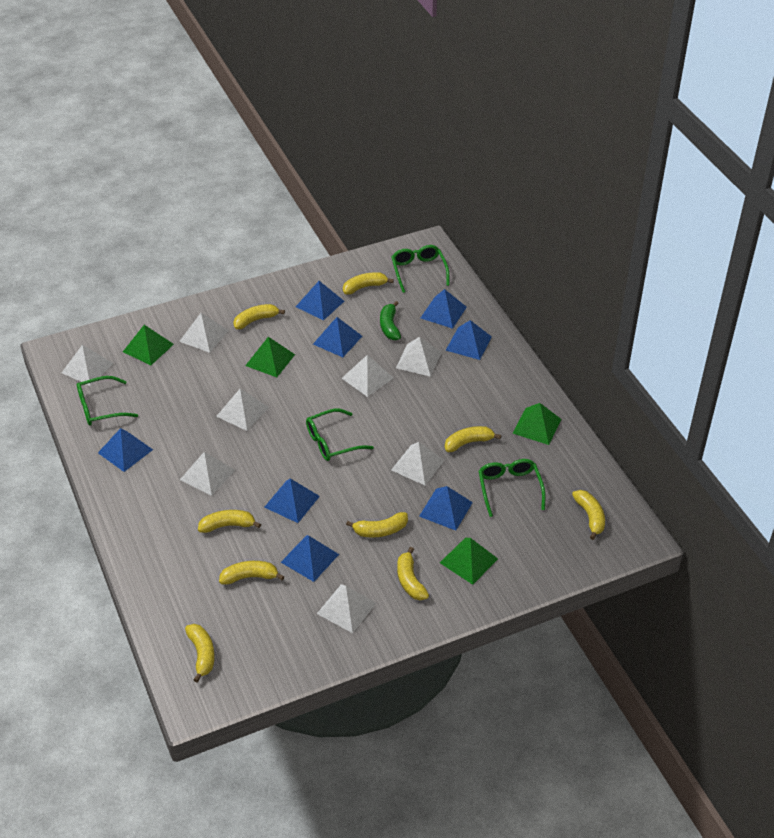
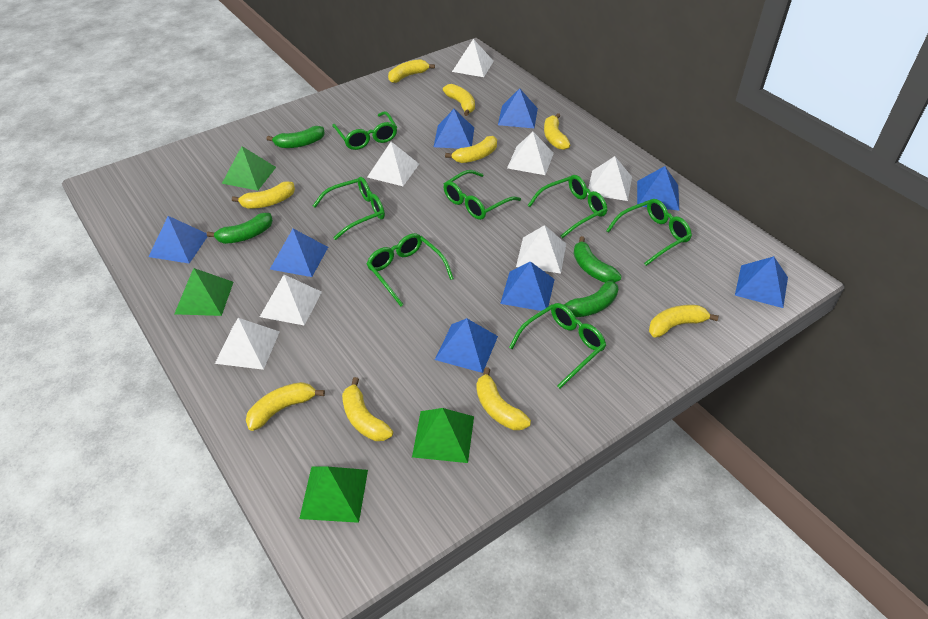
green banana: 1 -> 4
green glasses: 4 -> 7
white pyramid: 8 -> 7

